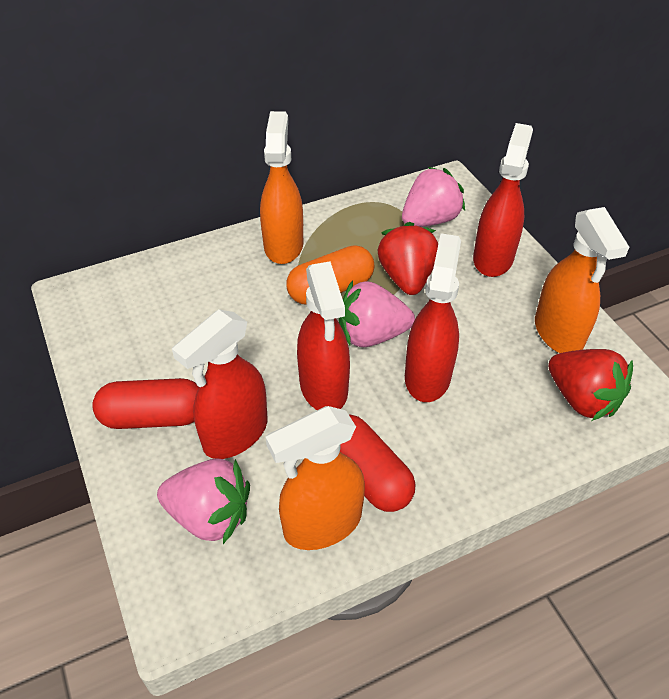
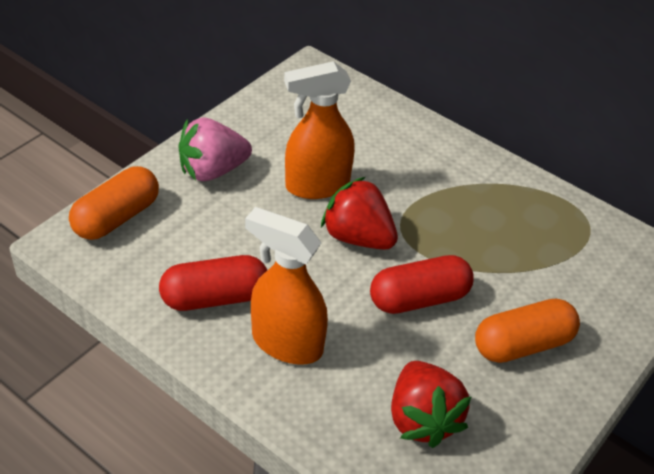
orange capsule: 1 -> 2
orange spray bottle: 3 -> 2
pink strawberry: 3 -> 1
red spray bottle: 4 -> 0

